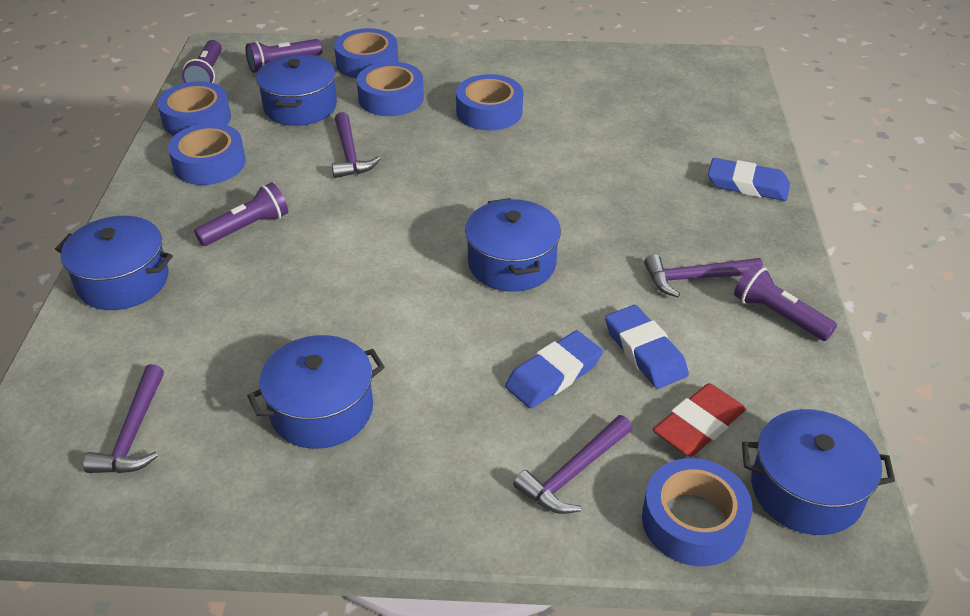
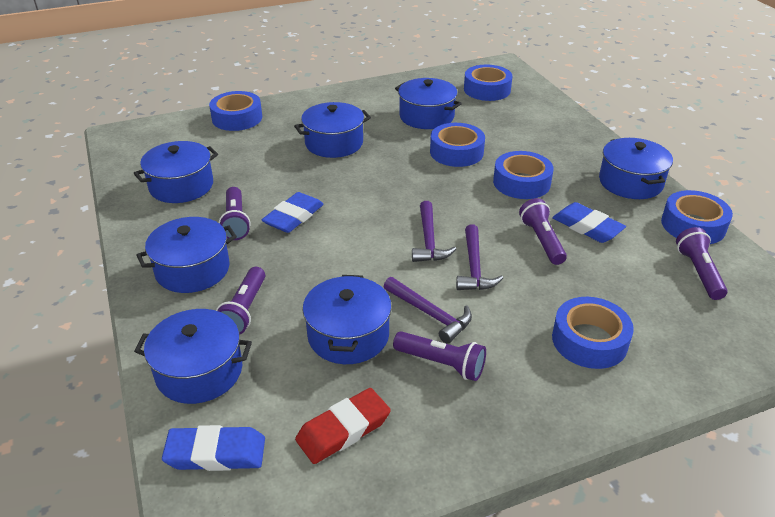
blue pot: 5 -> 7
purple flashlight: 4 -> 5
purple hammer: 4 -> 3

